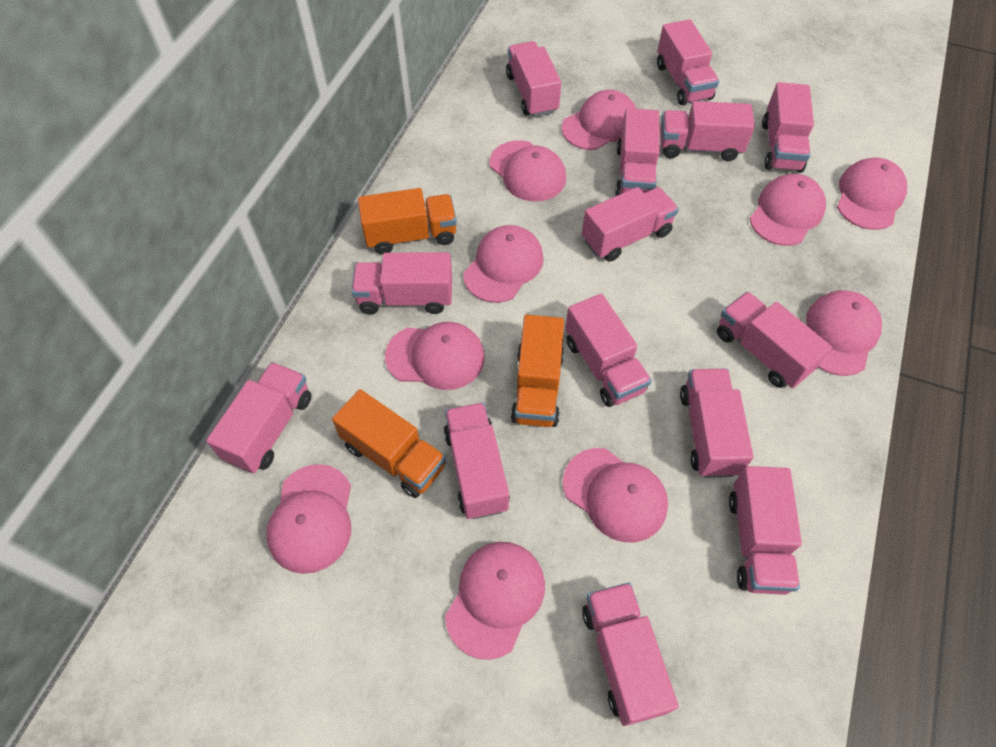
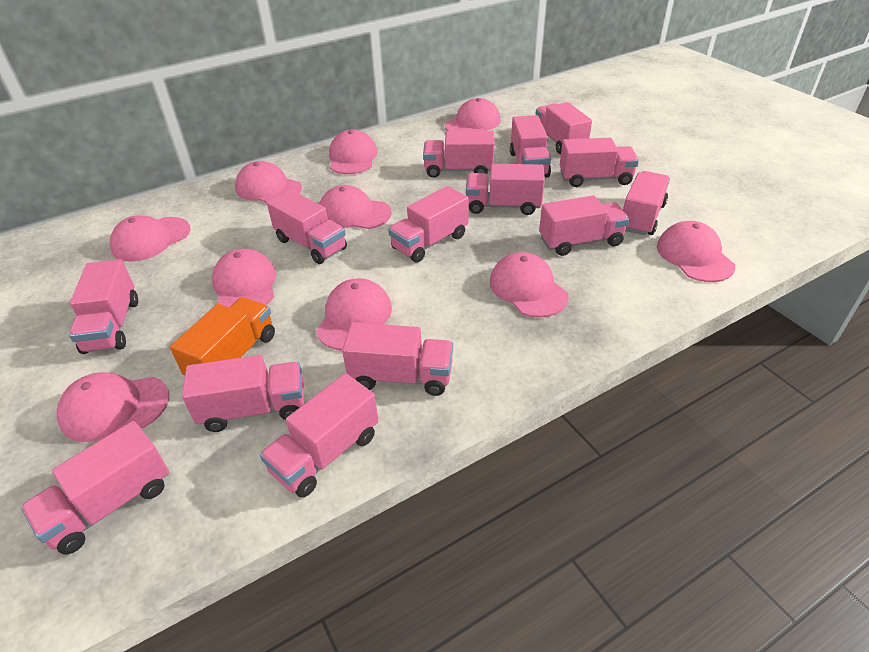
orange truck: 3 -> 1

